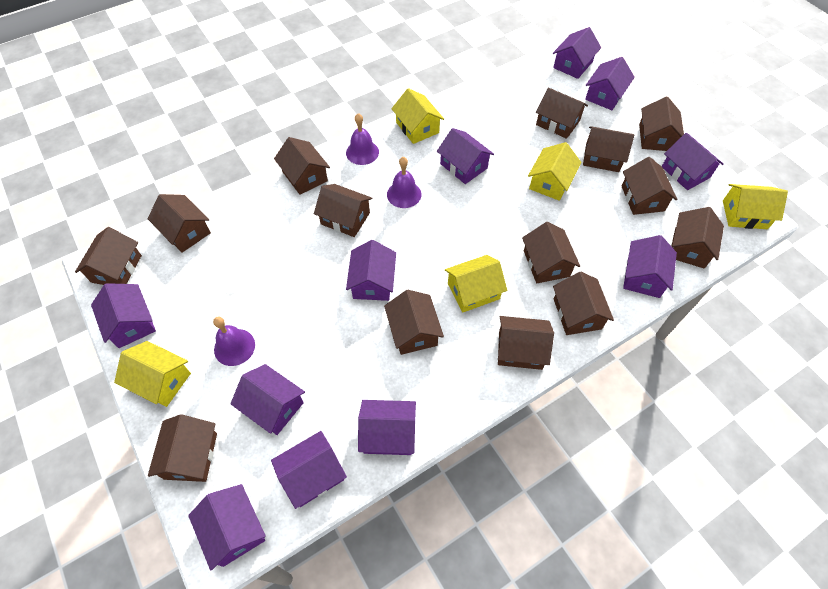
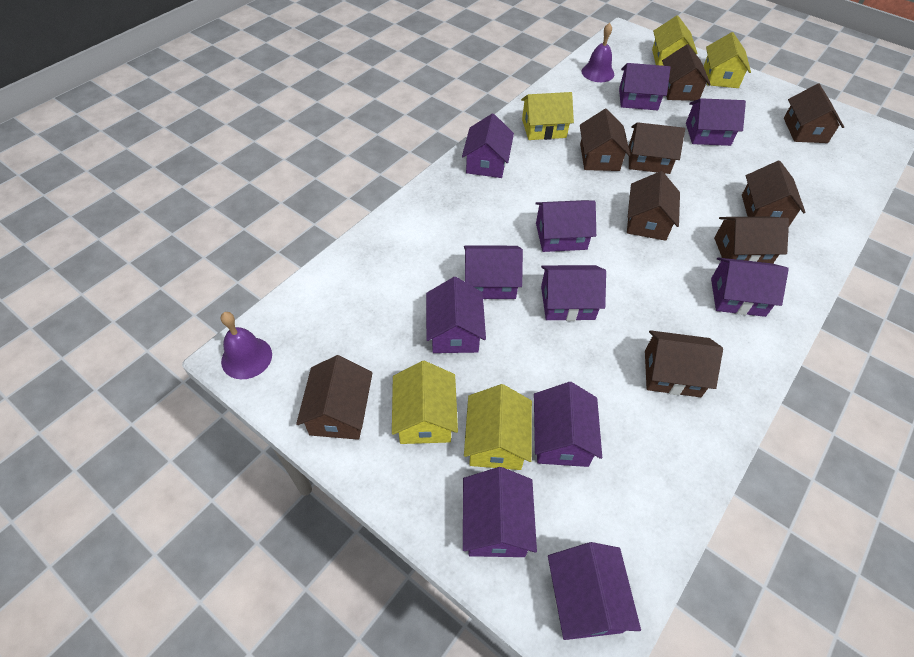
brown house: 14 -> 9
purple bell: 3 -> 2

